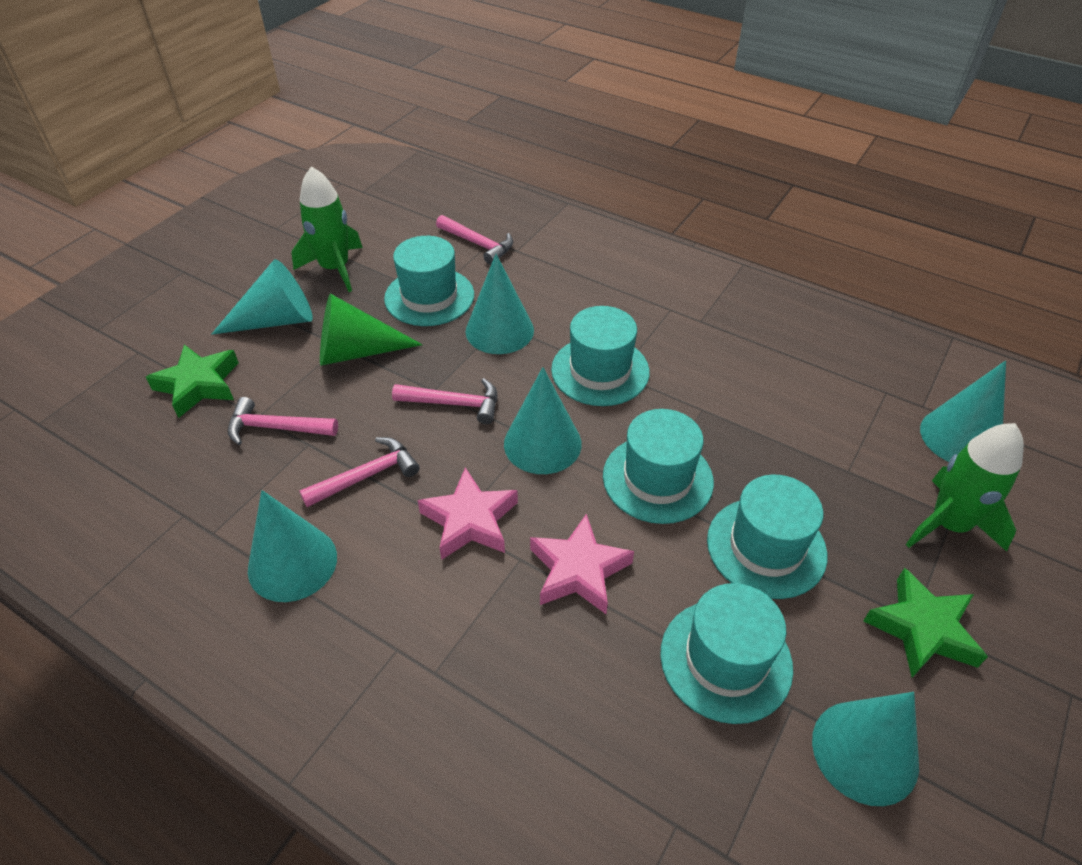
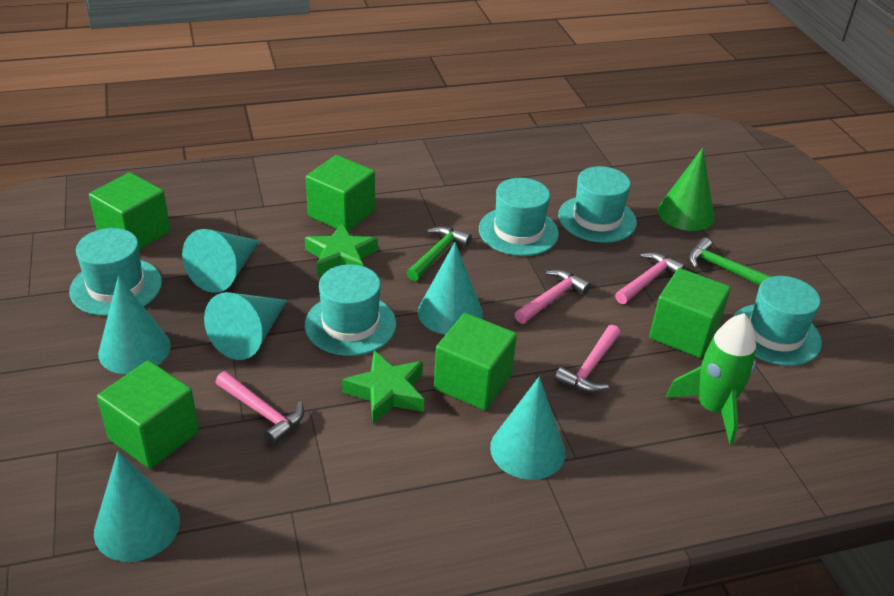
green cube: 0 -> 5
green hammer: 0 -> 2
green rocket: 2 -> 1
pink star: 2 -> 0

